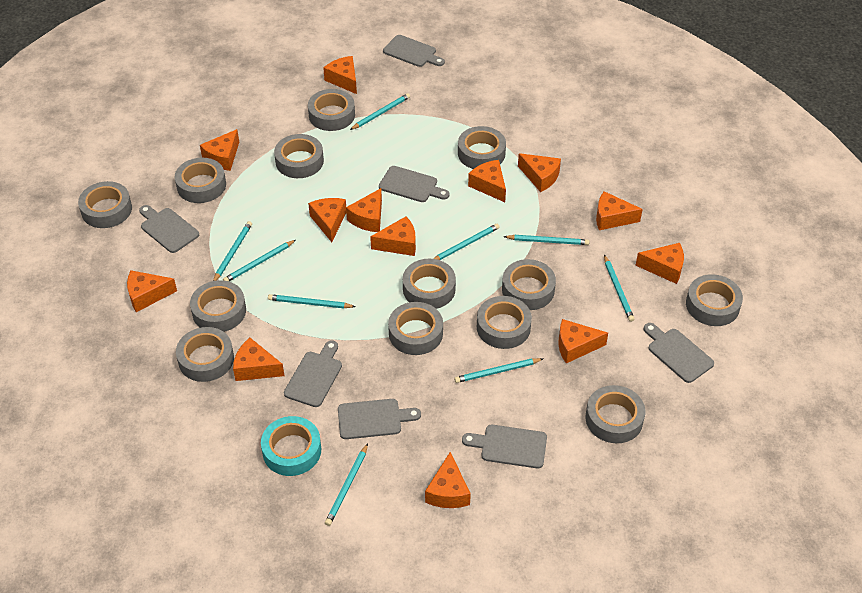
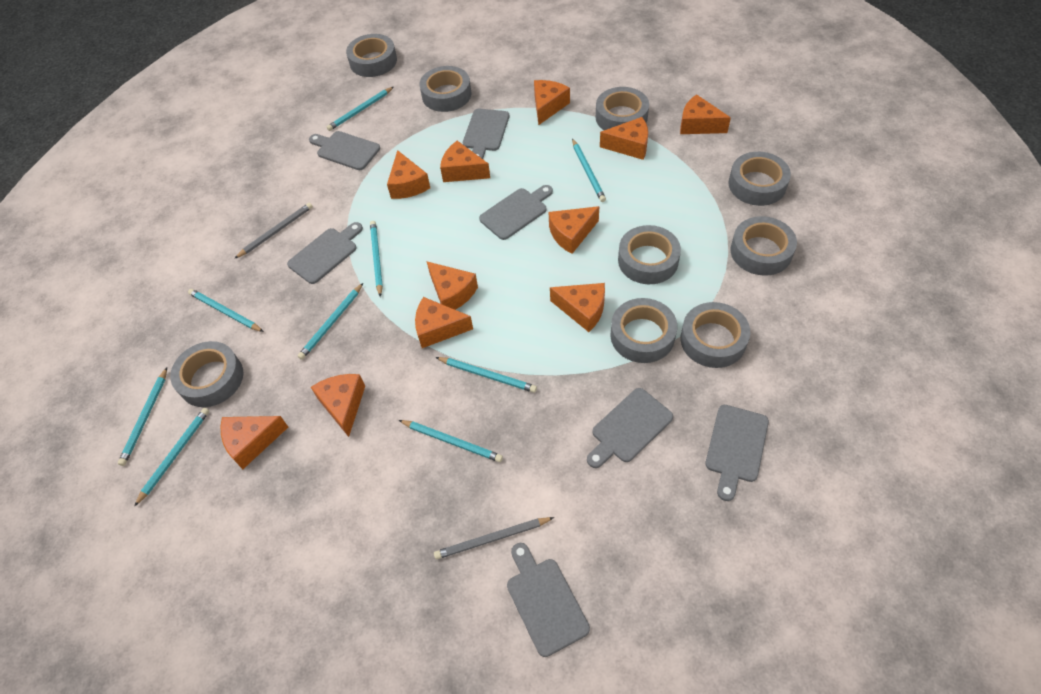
grey pencil: 0 -> 2
grey tape: 13 -> 9
orange cheese: 13 -> 11
turquoise tape: 1 -> 0

